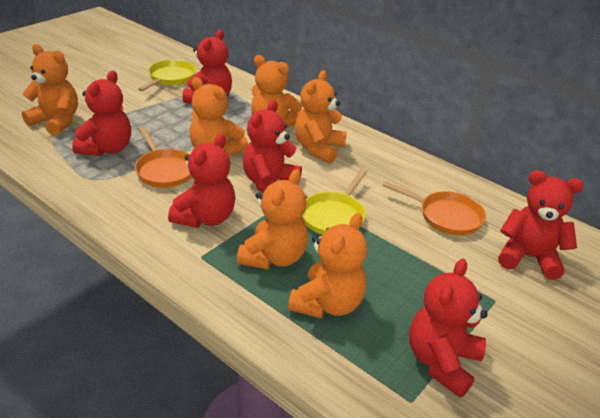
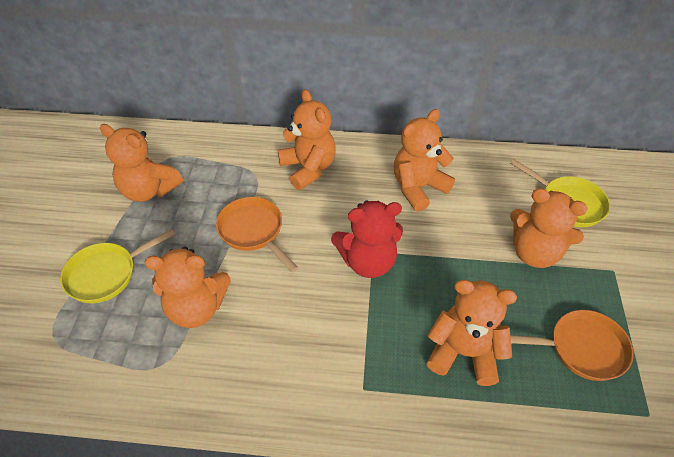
red teddy bear: 6 -> 1

